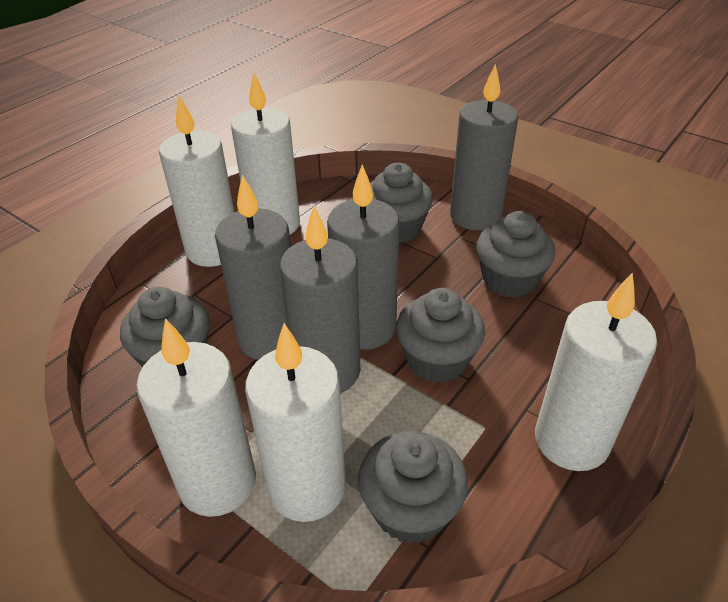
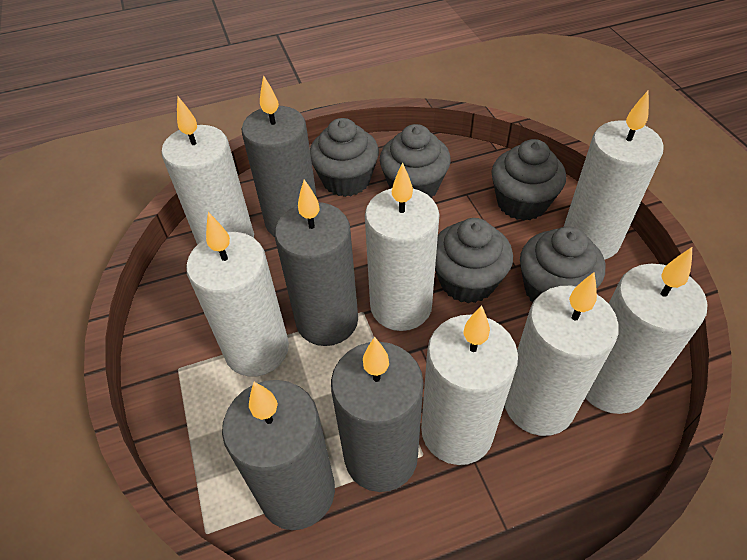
white candle: 5 -> 7

